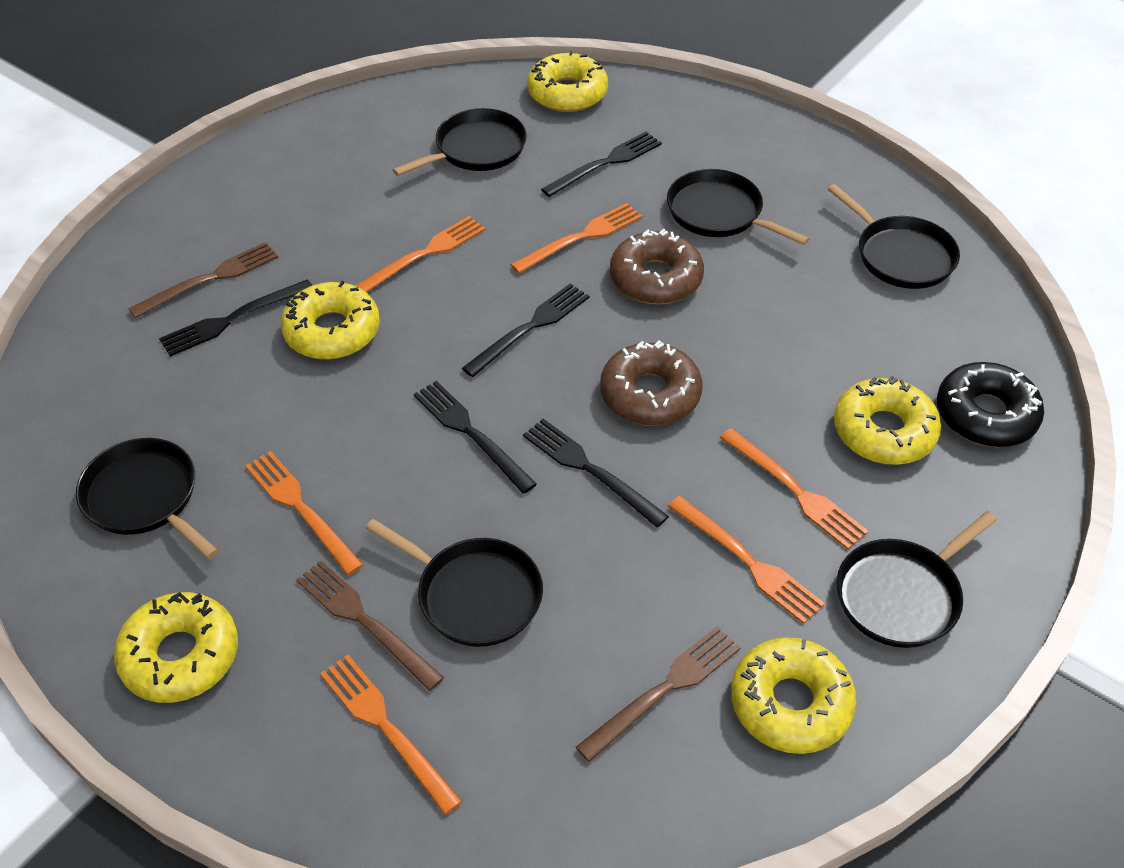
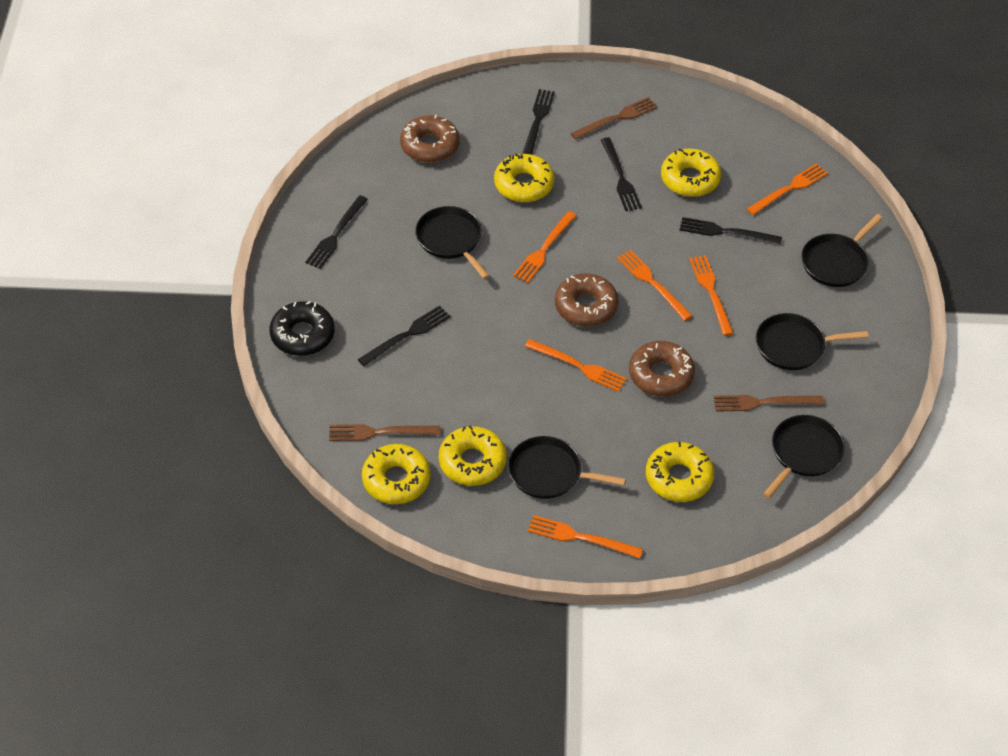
black pan: 6 -> 5
brown donut: 2 -> 3

